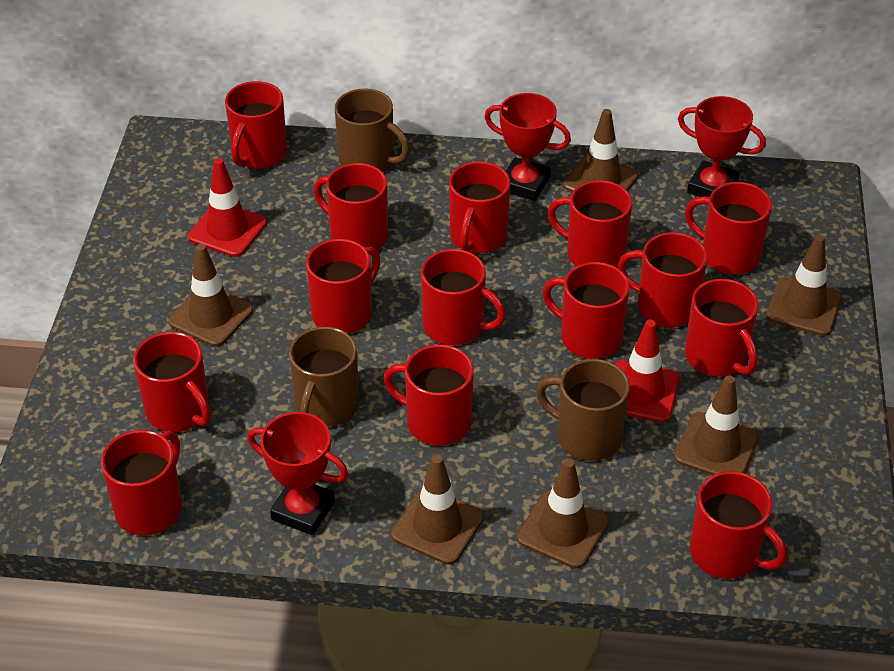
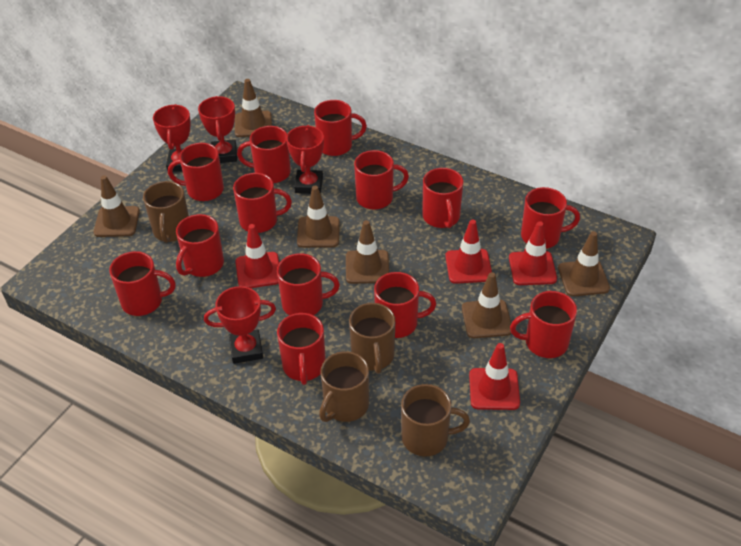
brown mug: 3 -> 4
red mug: 14 -> 13
red traffic cone: 2 -> 4
red trophy: 3 -> 4

